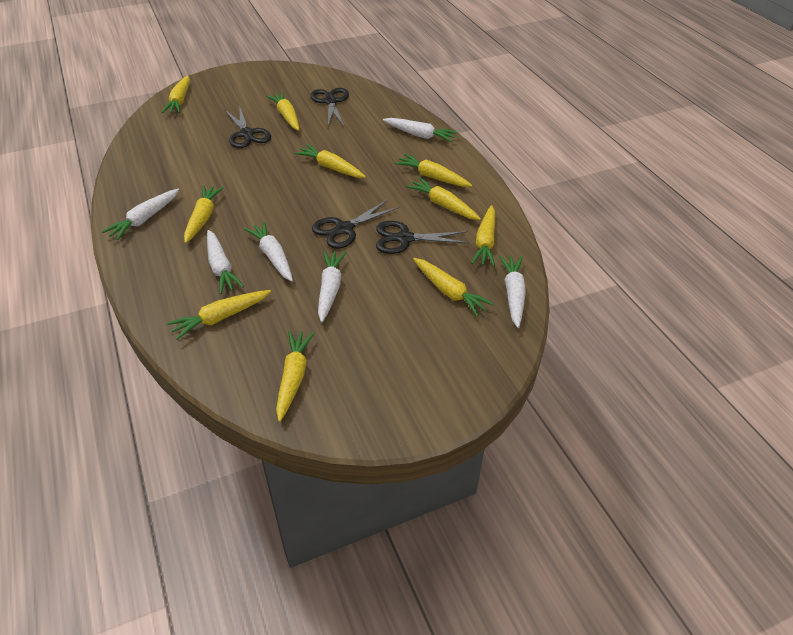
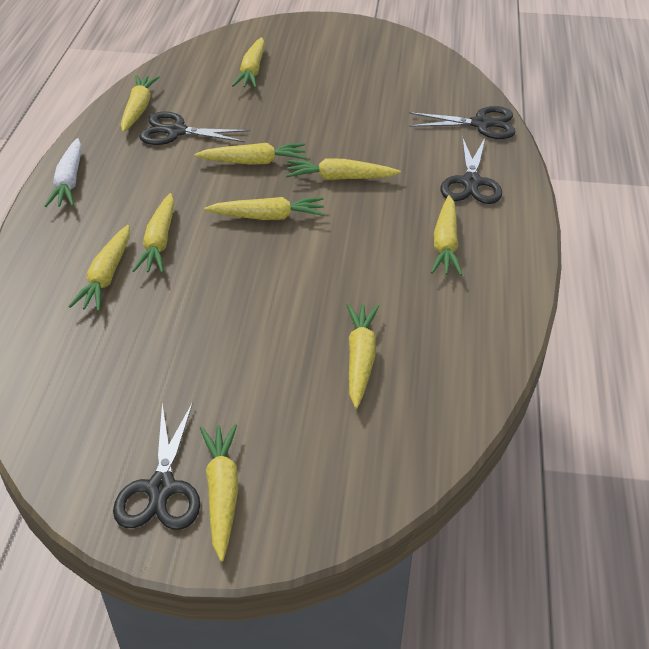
white carrot: 6 -> 1

